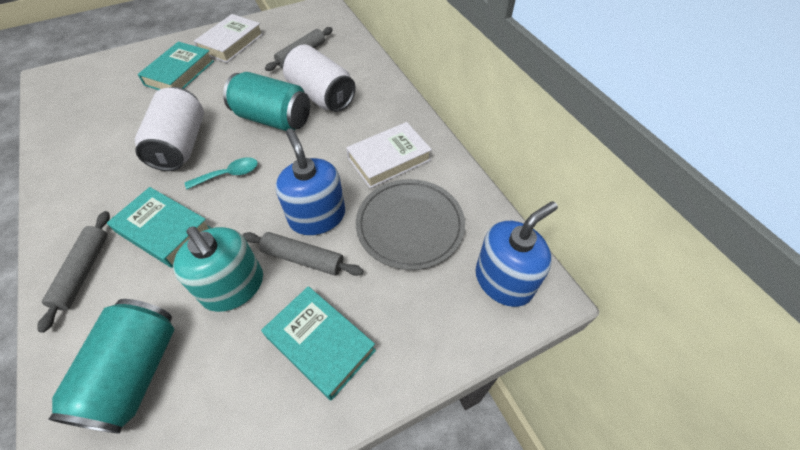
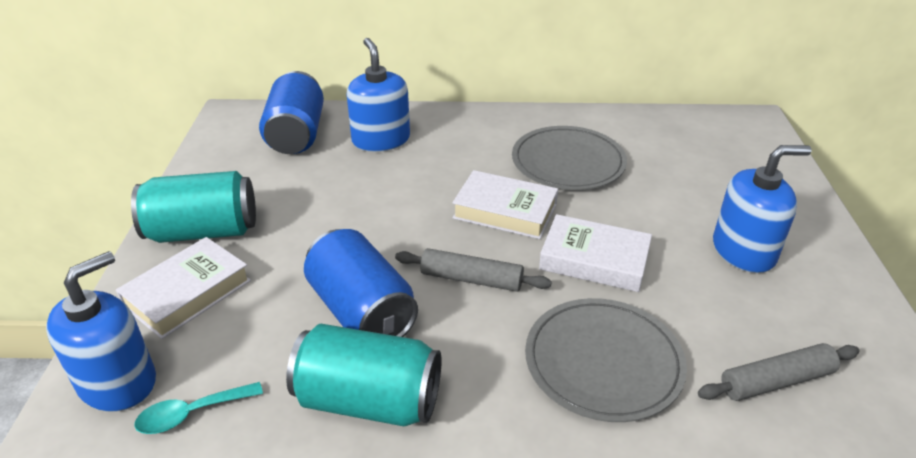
blue can: 0 -> 2
blue soap dispenser: 2 -> 3
grey plate: 1 -> 2
grey rolling pin: 3 -> 2
turquoise book: 3 -> 0
turquoise soap dispenser: 1 -> 0
white book: 2 -> 3
white can: 2 -> 0

